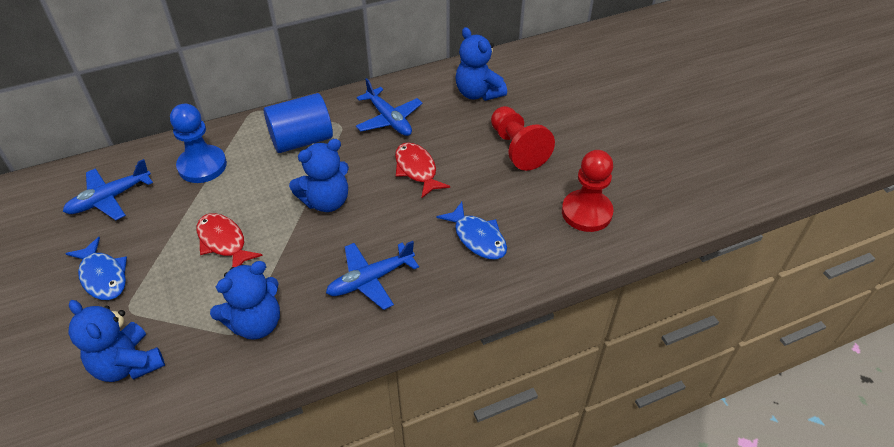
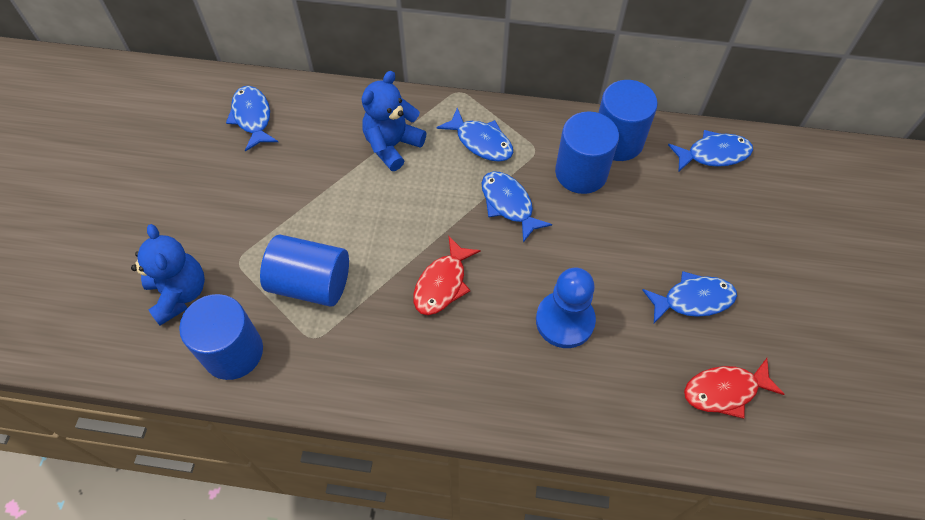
blue cylinder: 1 -> 4
blue fish: 2 -> 5
blue plane: 3 -> 0
blue teddy bear: 4 -> 2
red pawn: 2 -> 0

